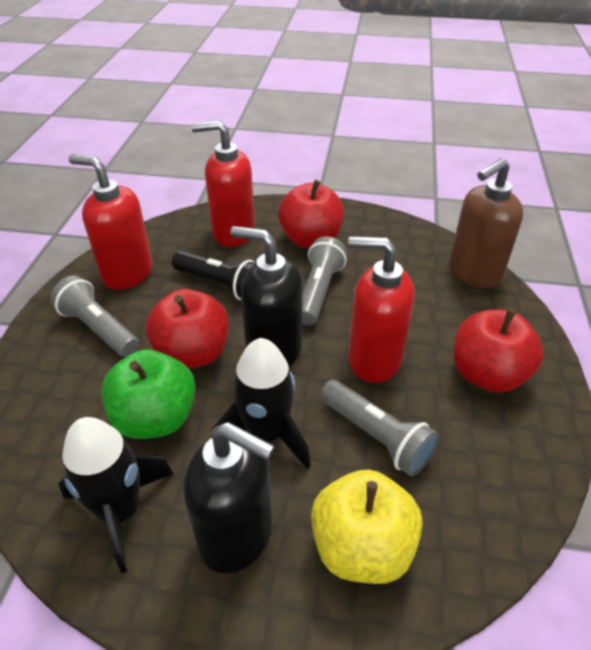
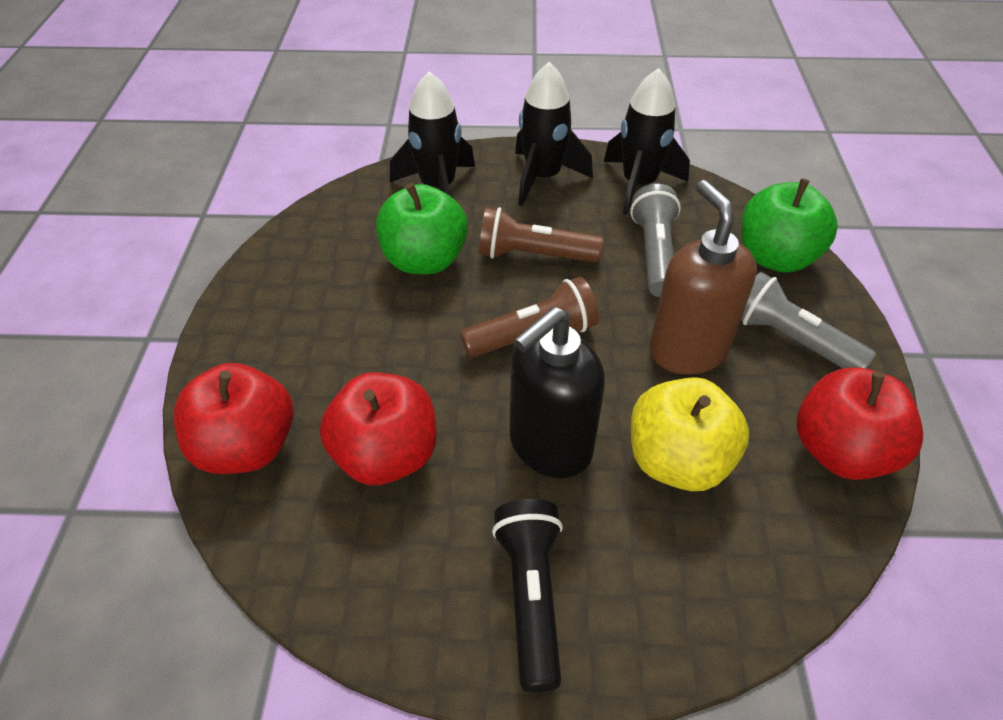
black rocket: 2 -> 3
black soap dispenser: 2 -> 1
brown flashlight: 0 -> 2
green apple: 1 -> 2
grey flashlight: 3 -> 2
red soap dispenser: 3 -> 0

